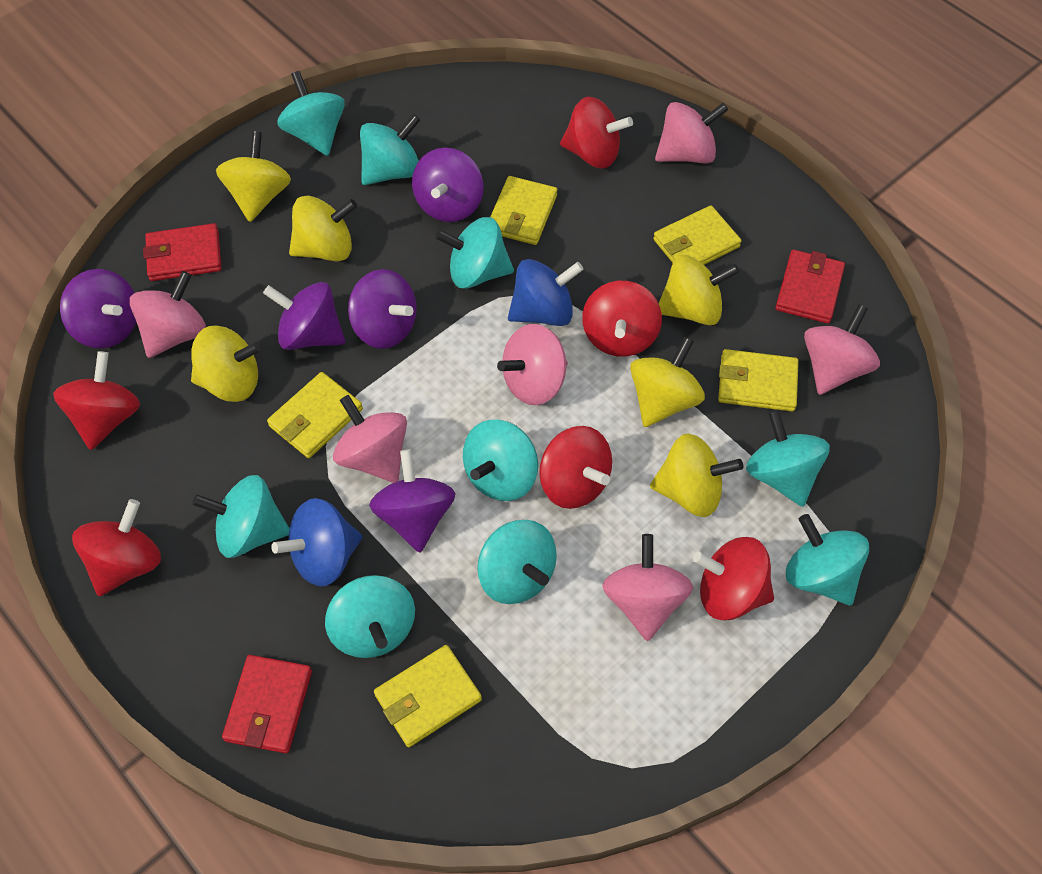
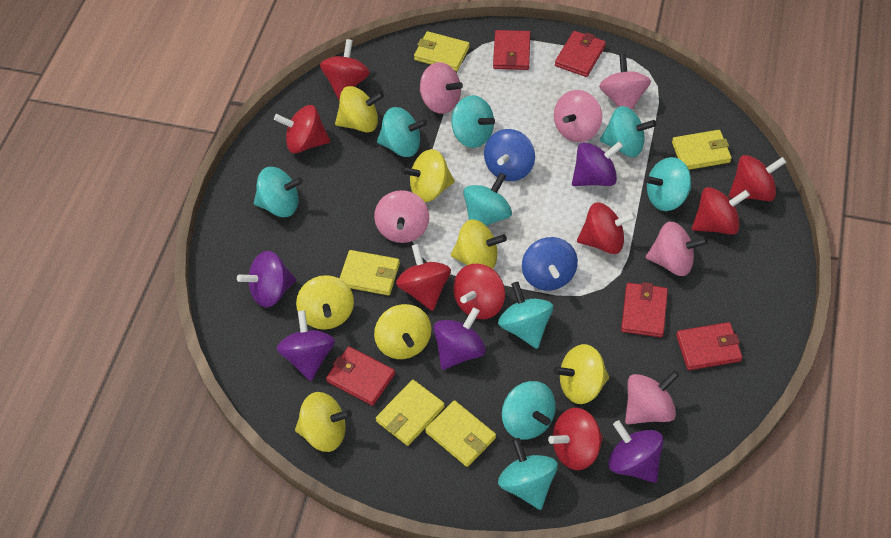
red spinning top: 6 -> 8
red wallet: 3 -> 5
yellow spinning top: 6 -> 7

